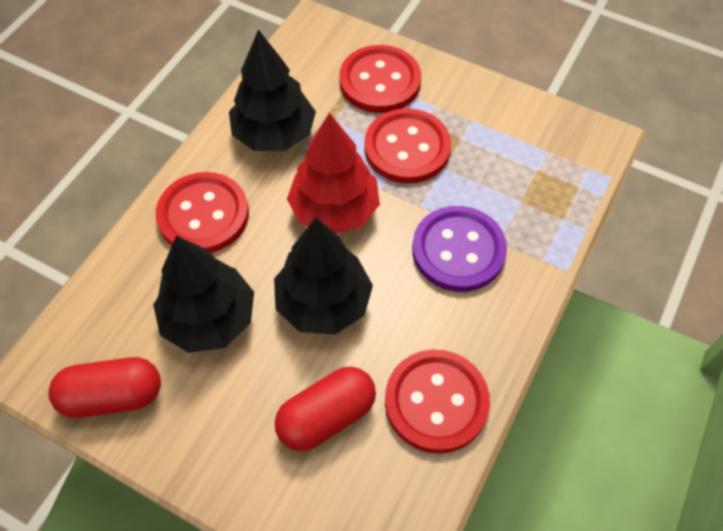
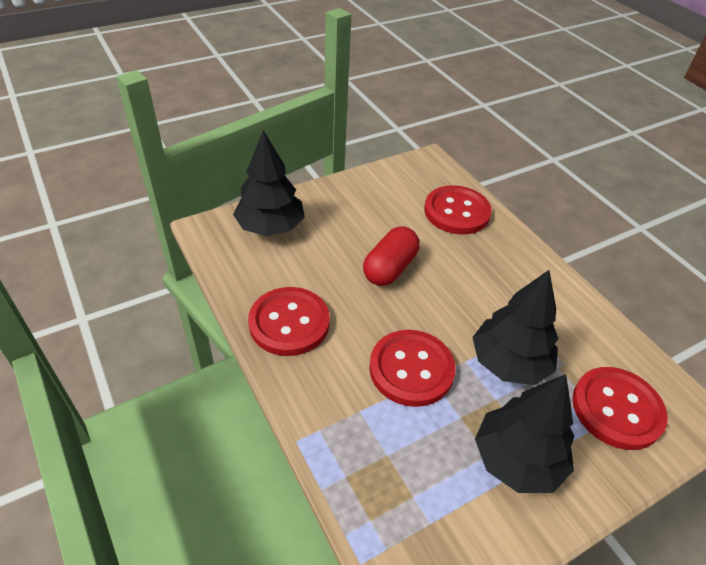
purple button: 1 -> 0
red capsule: 2 -> 1
red tree: 1 -> 0

